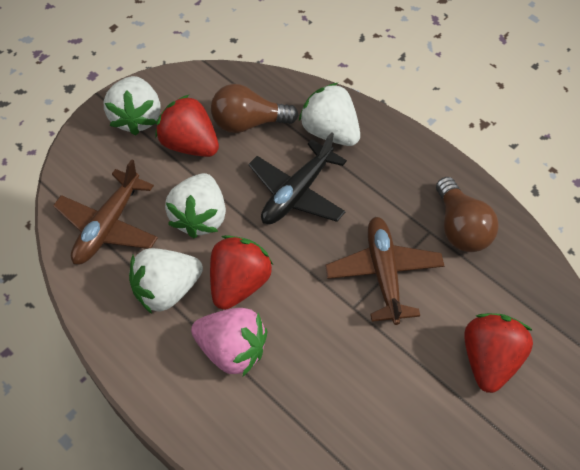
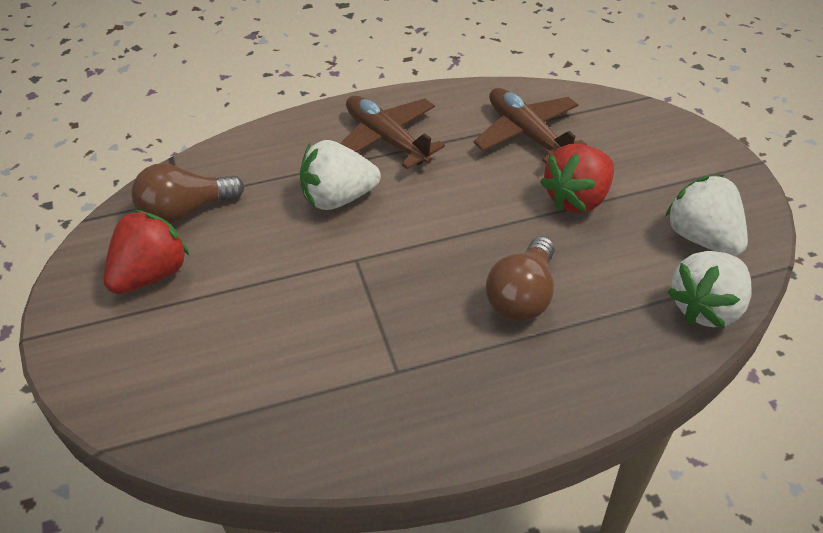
black plane: 1 -> 0
pink strawberry: 1 -> 0
red strawberry: 3 -> 2
white strawberry: 4 -> 3

